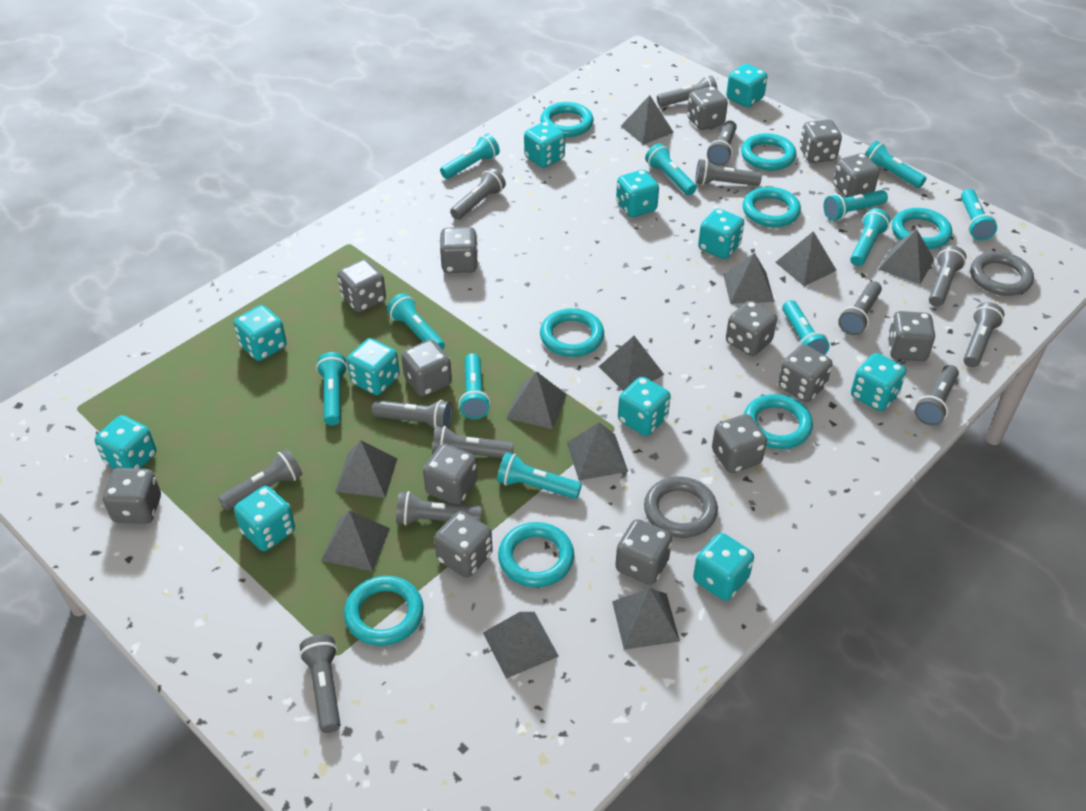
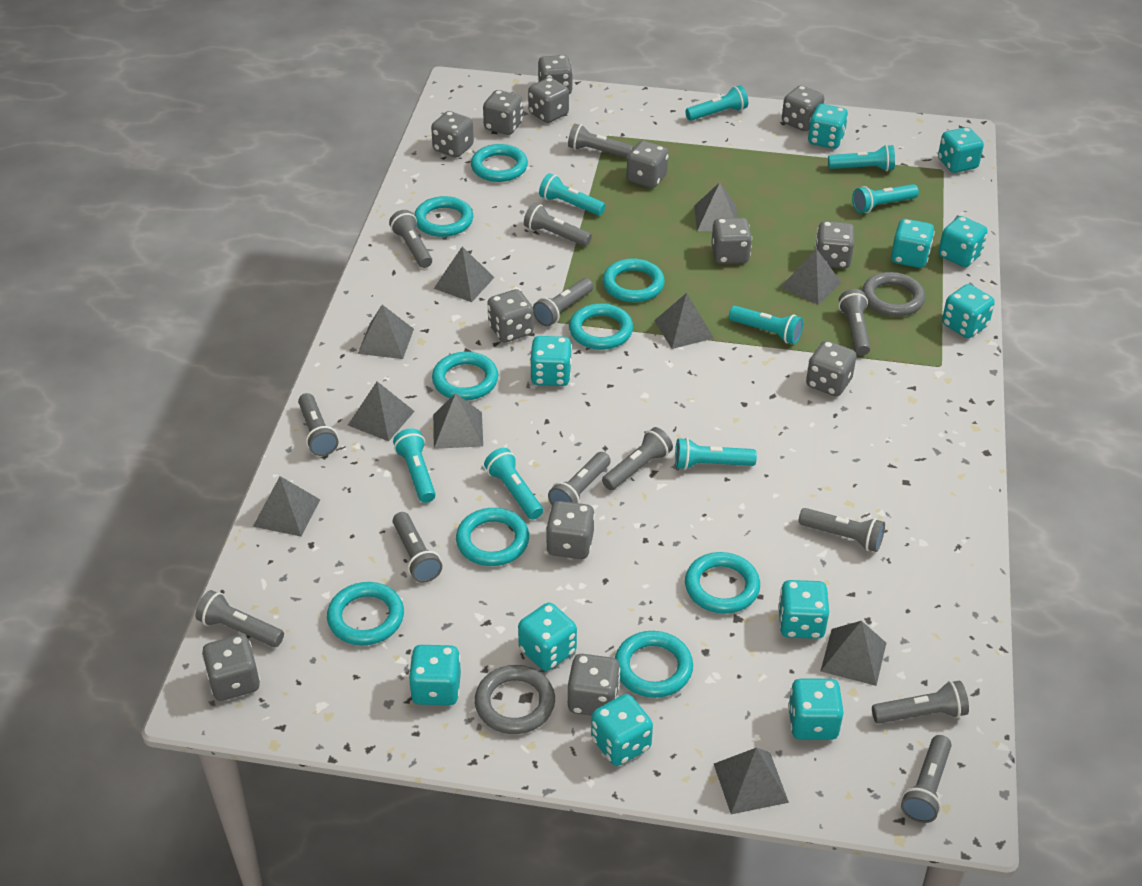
grey dice: 14 -> 13
grey pyramid: 11 -> 10
turquoise flashlight: 11 -> 8
turquoise ring: 8 -> 9

